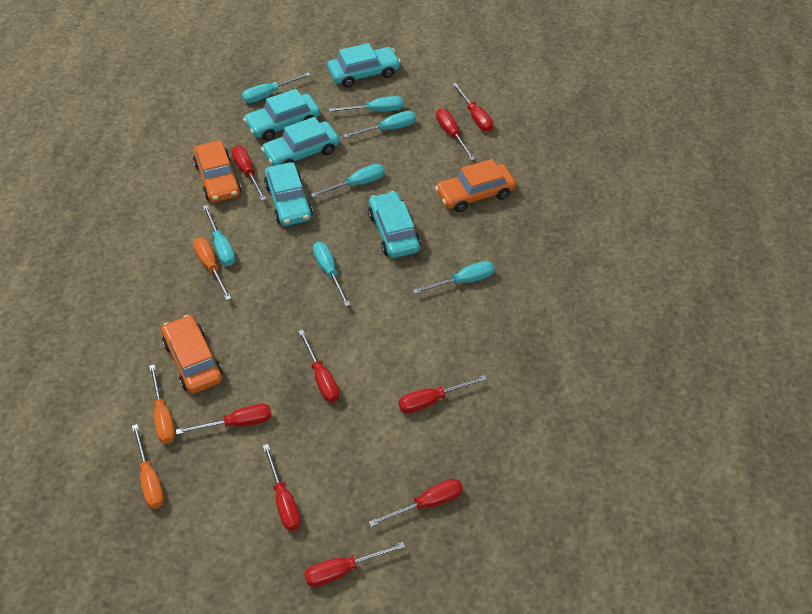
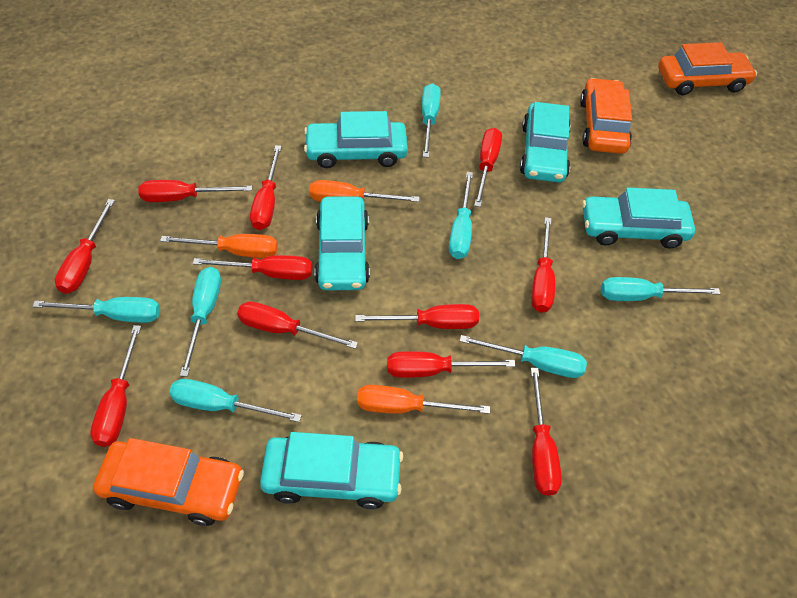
red screwdriver: 9 -> 11

